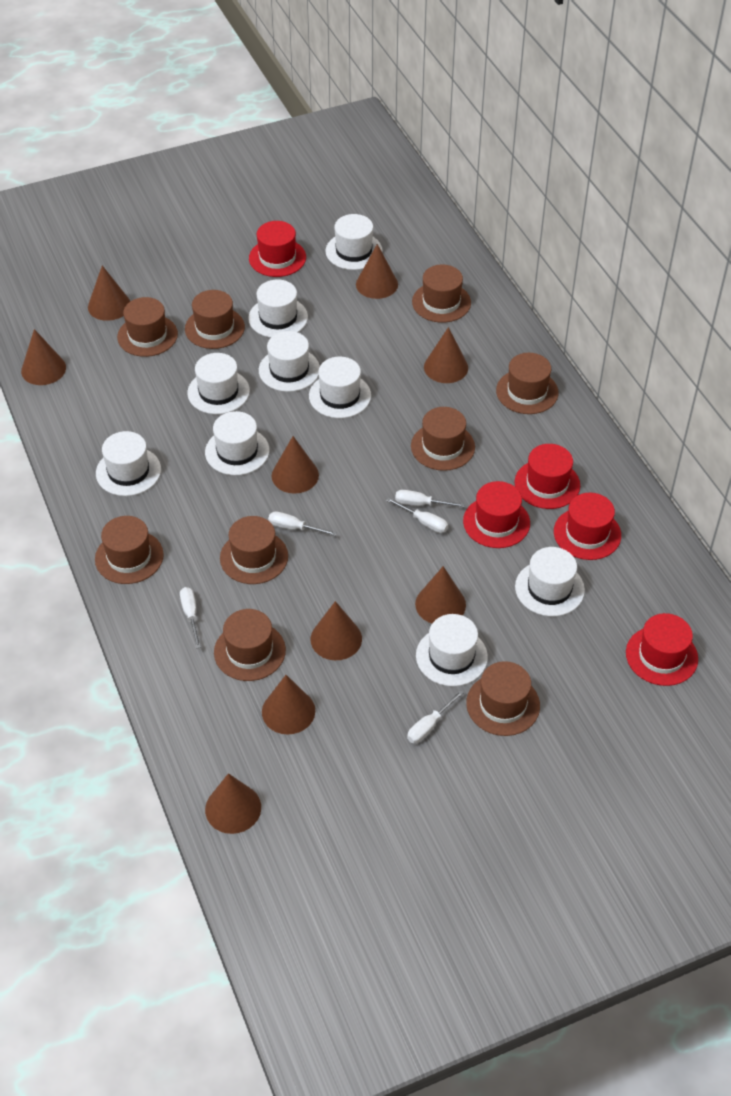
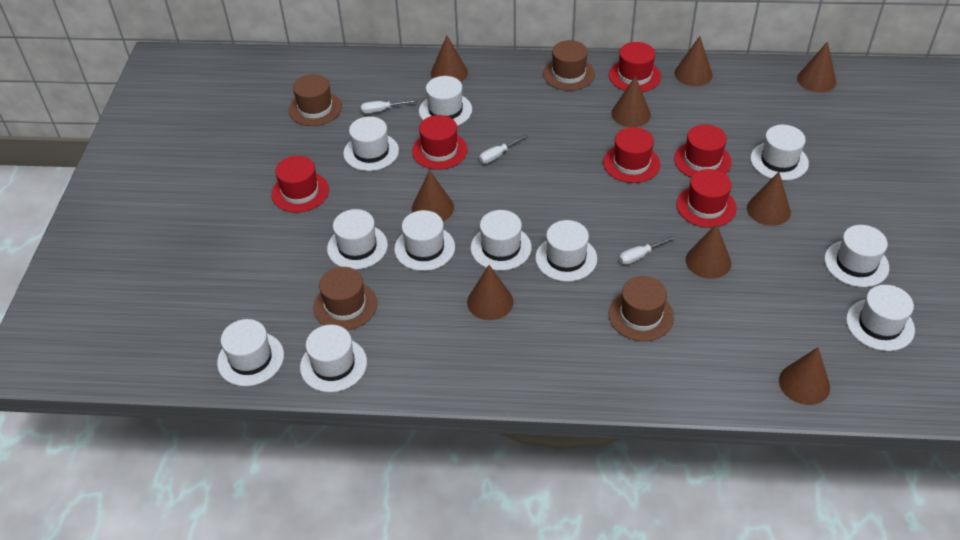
brown hat: 9 -> 4
red hat: 5 -> 6
white hat: 9 -> 11
white screwdriver: 5 -> 3

